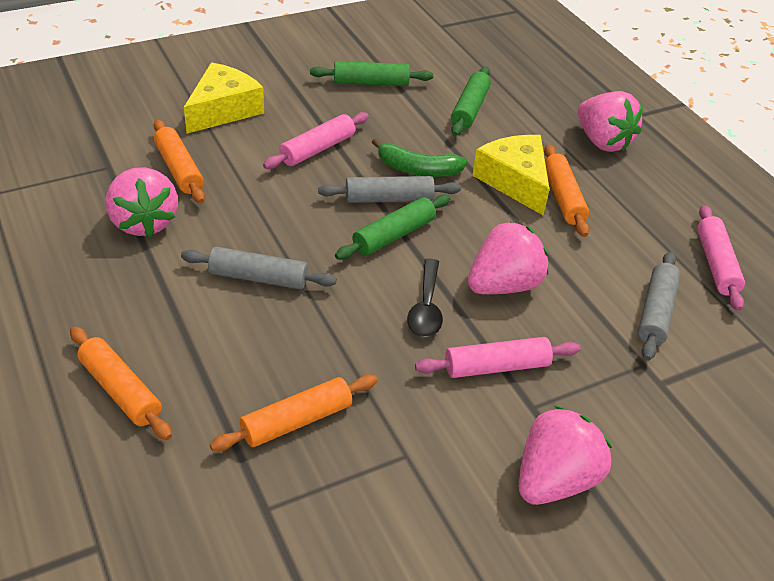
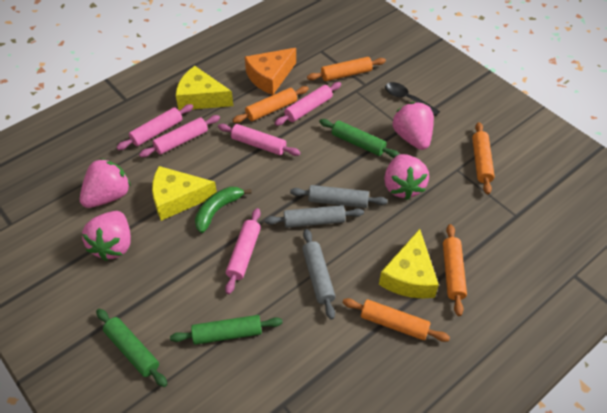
orange cheese: 0 -> 1
orange rolling pin: 4 -> 5
pink rolling pin: 3 -> 5
yellow cheese: 2 -> 3

